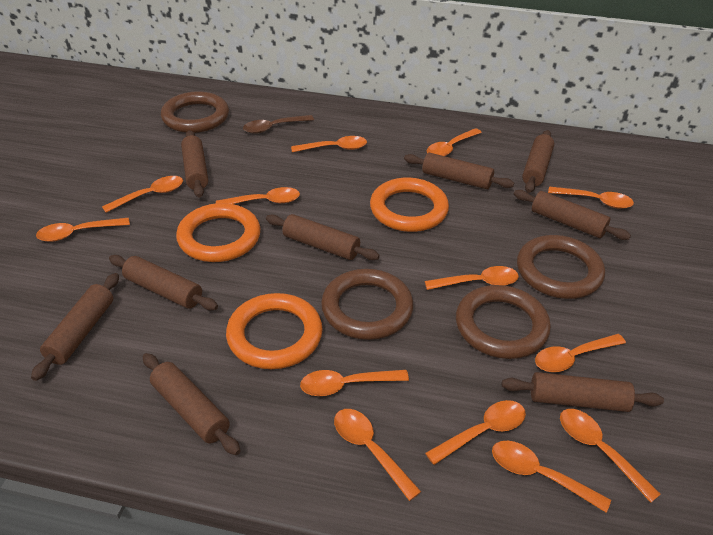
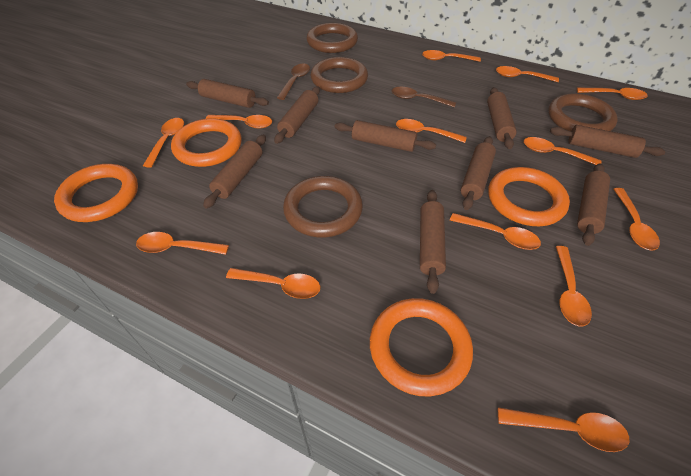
brown spoon: 1 -> 2
orange ring: 3 -> 4

